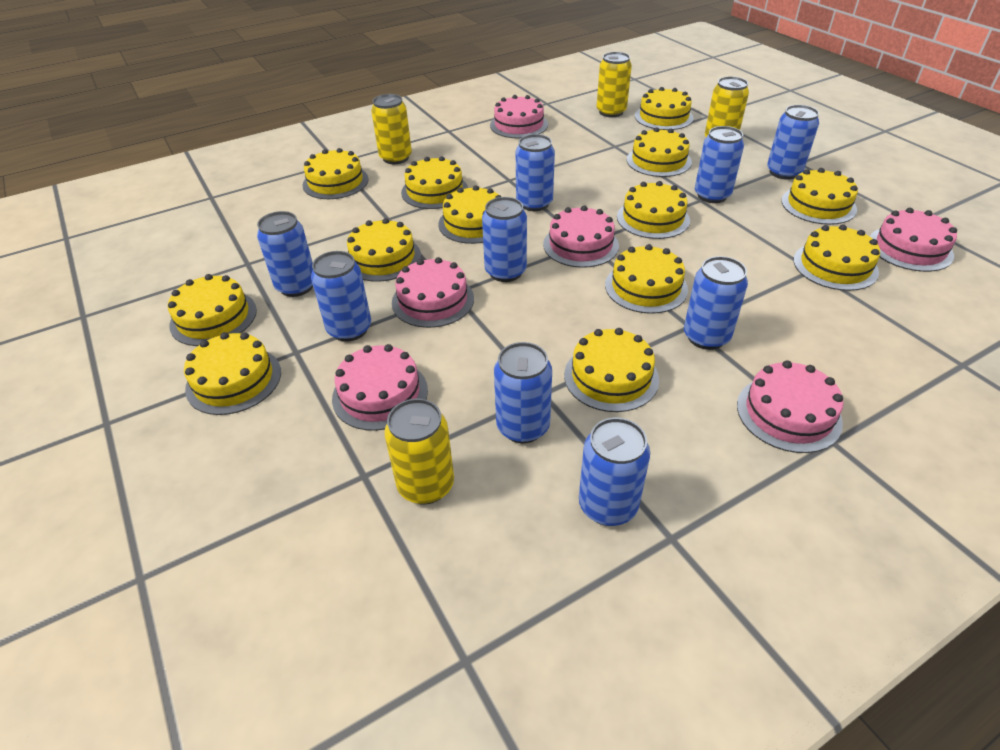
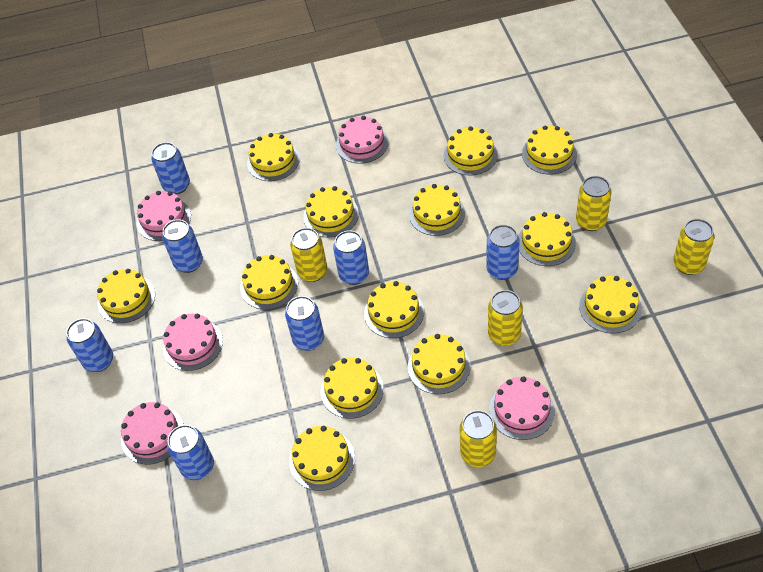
blue can: 9 -> 7
pink cake: 6 -> 5
yellow can: 4 -> 5

